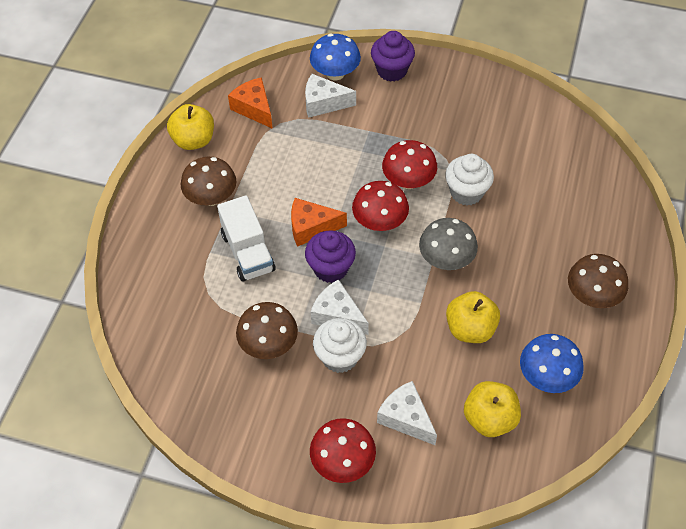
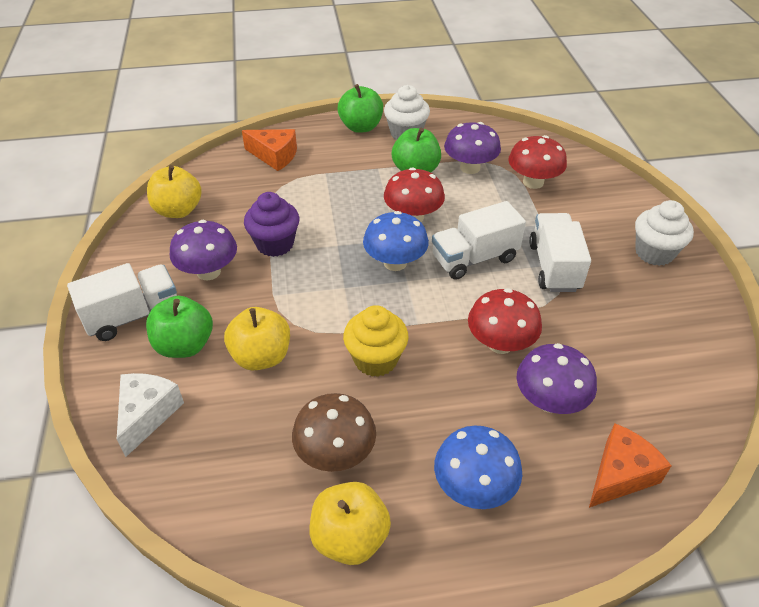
brown mushroom: 3 -> 1
green apple: 0 -> 3
grey mushroom: 1 -> 0
purple cupcake: 2 -> 1
purple mushroom: 0 -> 3
white cheese: 3 -> 1
white truck: 1 -> 3
yellow cupcake: 0 -> 1

